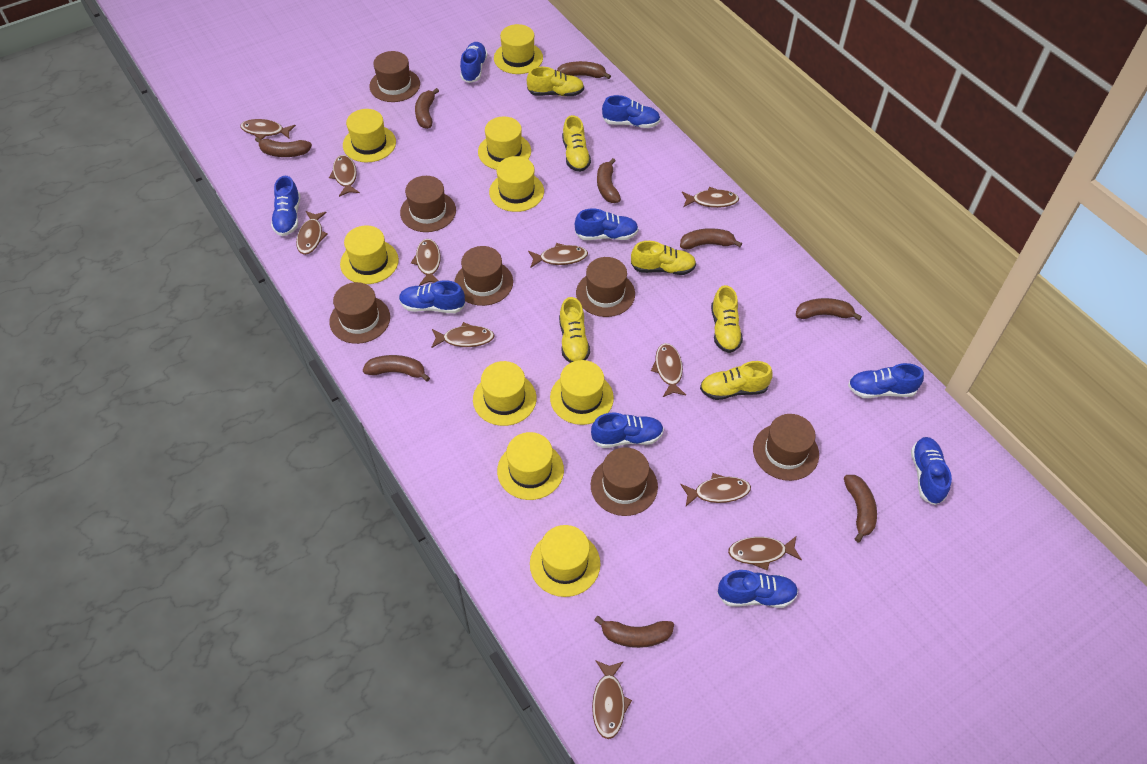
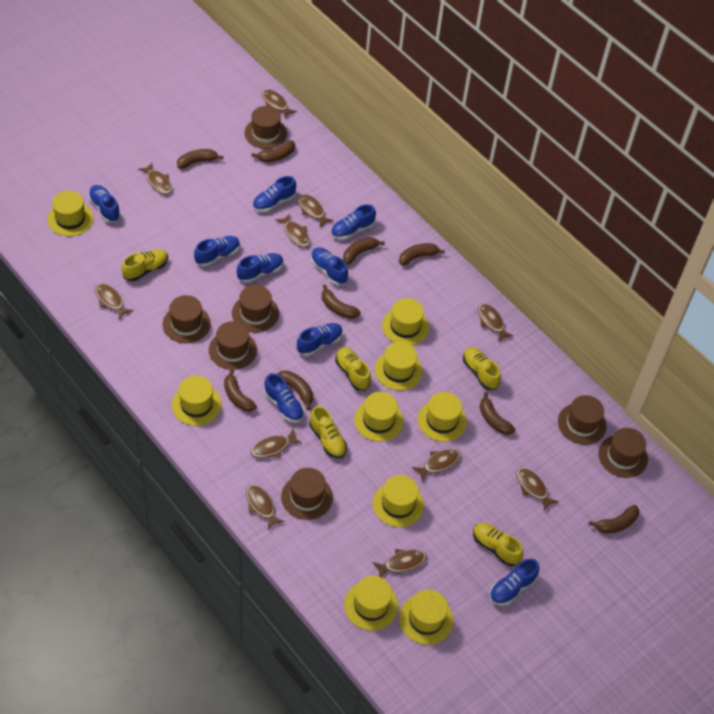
yellow shoe: 6 -> 5

